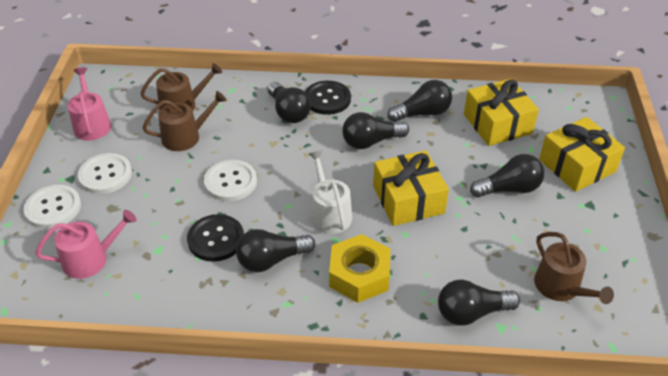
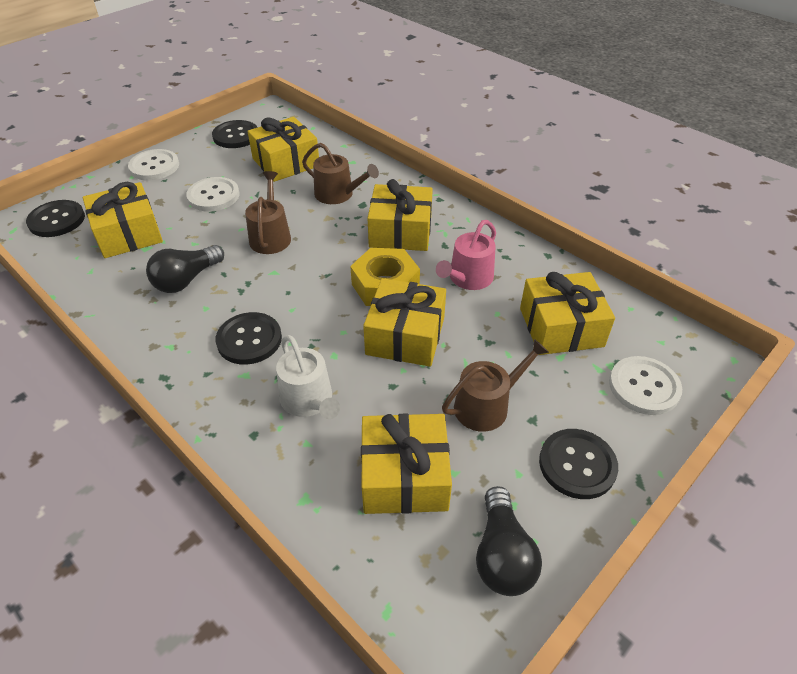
black button: 2 -> 4
black light bulb: 6 -> 2
pink watering can: 2 -> 1
yellow gift: 3 -> 6

